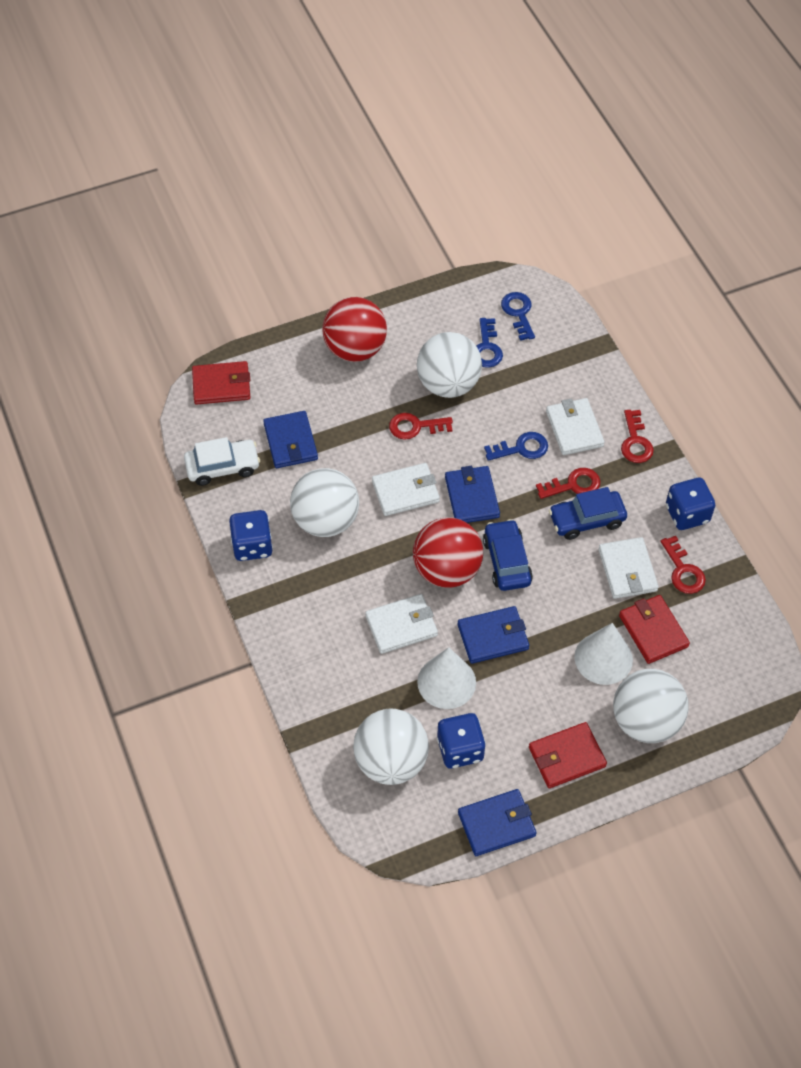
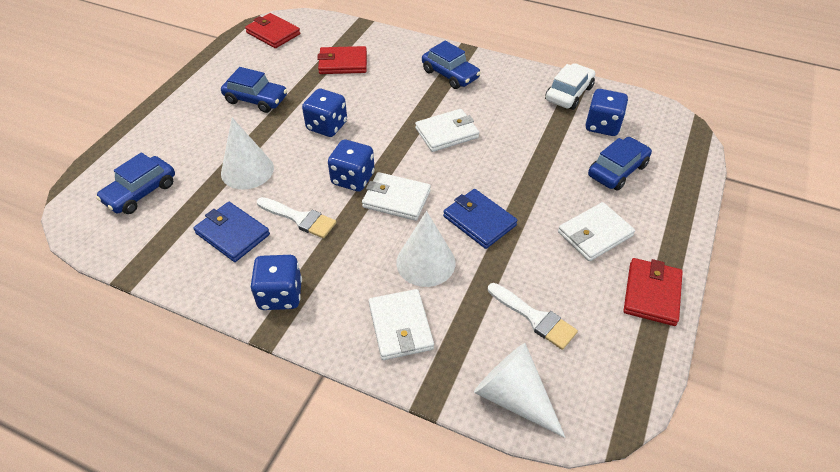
blue car: 2 -> 4
blue dice: 3 -> 4
blue key: 3 -> 0
blue wallet: 4 -> 2
red ball: 2 -> 0
red key: 4 -> 0
white ball: 4 -> 0
white brush: 0 -> 2
white cone: 2 -> 3

